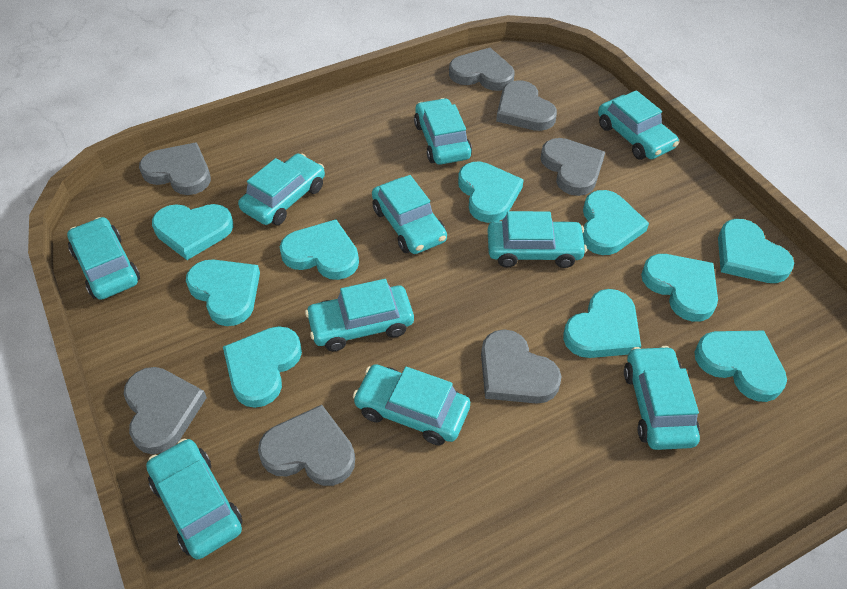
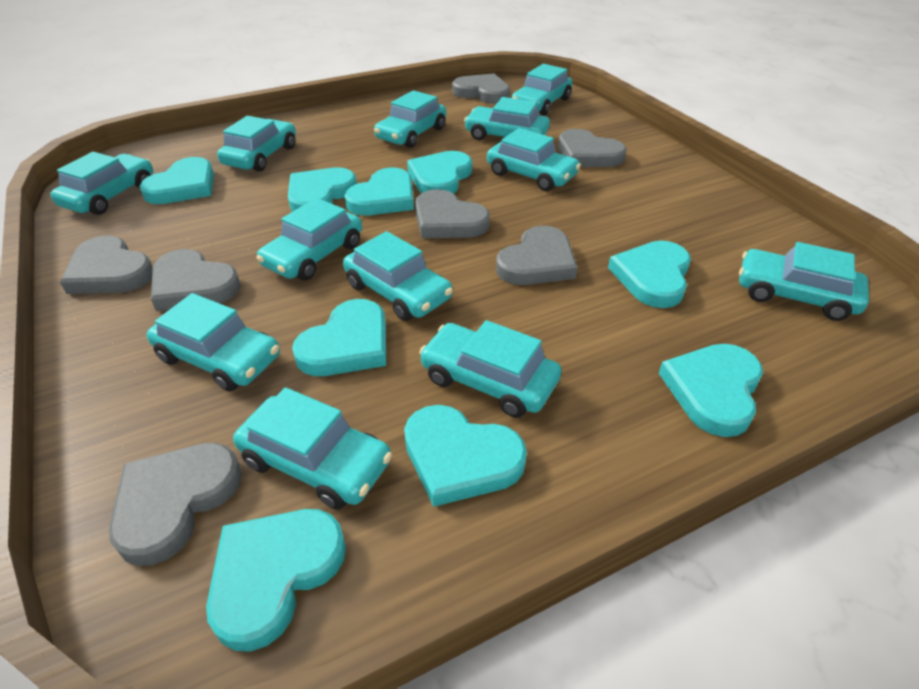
turquoise car: 10 -> 12
turquoise heart: 10 -> 9

